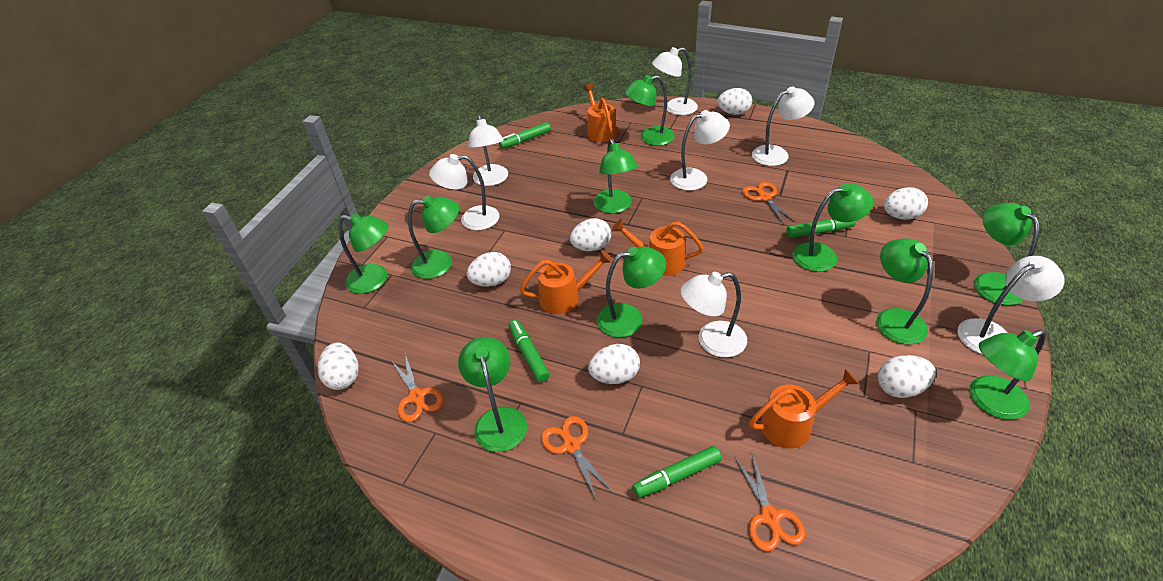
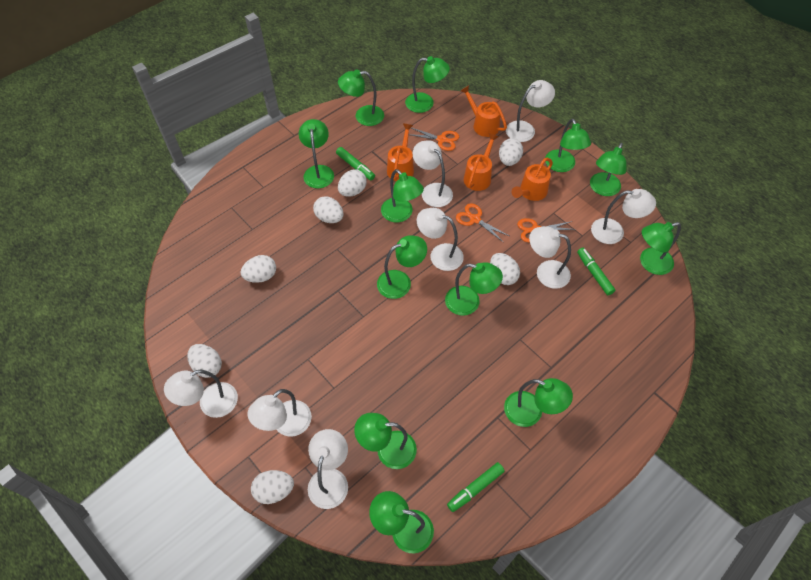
green lamp: 10 -> 12
green marker: 4 -> 3
orange scissors: 4 -> 3
white lamp: 7 -> 8

